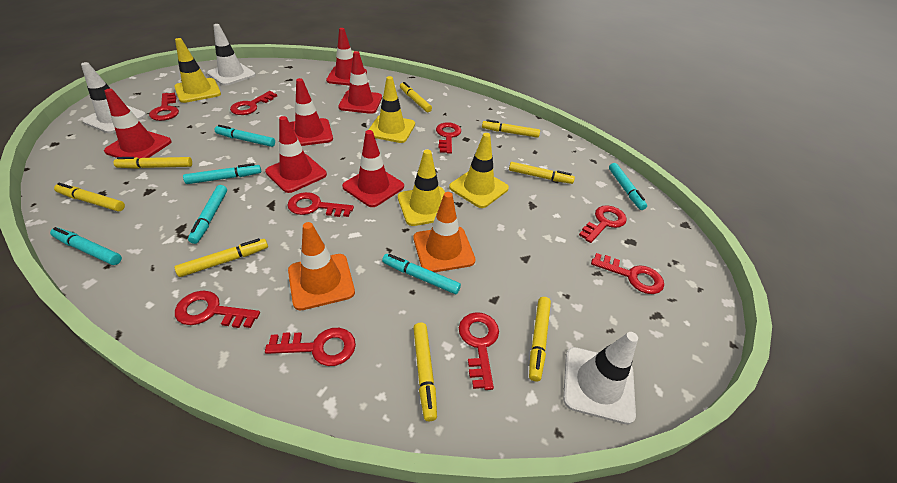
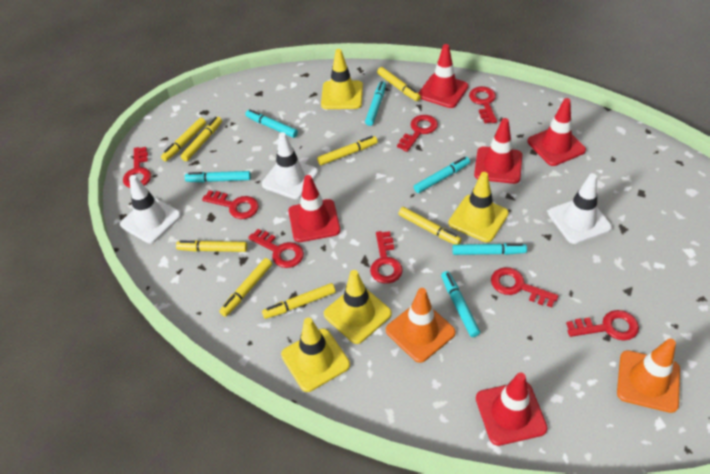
red key: 9 -> 8
red traffic cone: 6 -> 5

